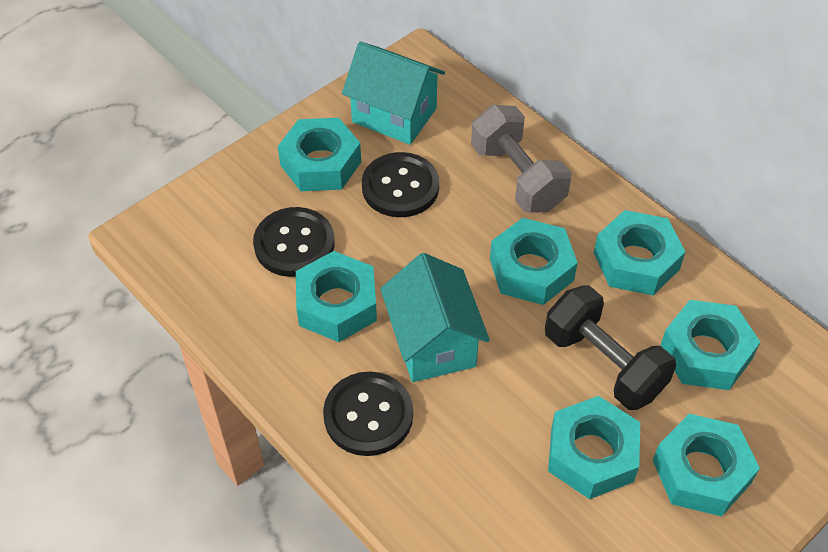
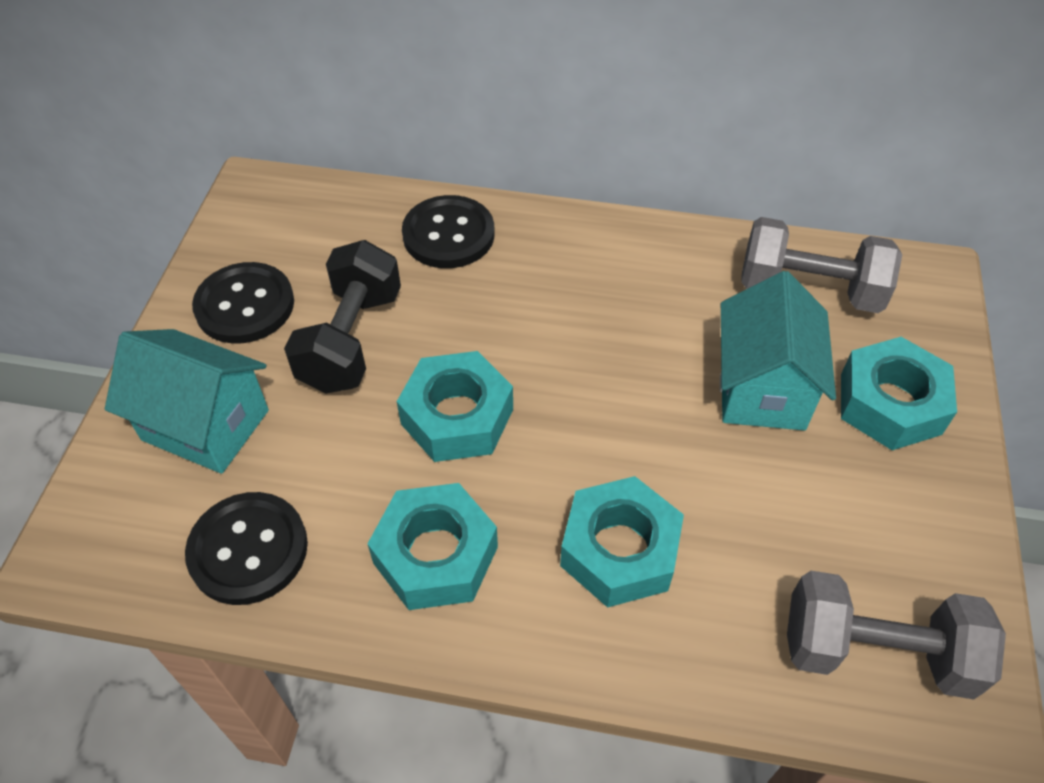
grey dumbbell: 1 -> 2
turquoise nut: 7 -> 4

